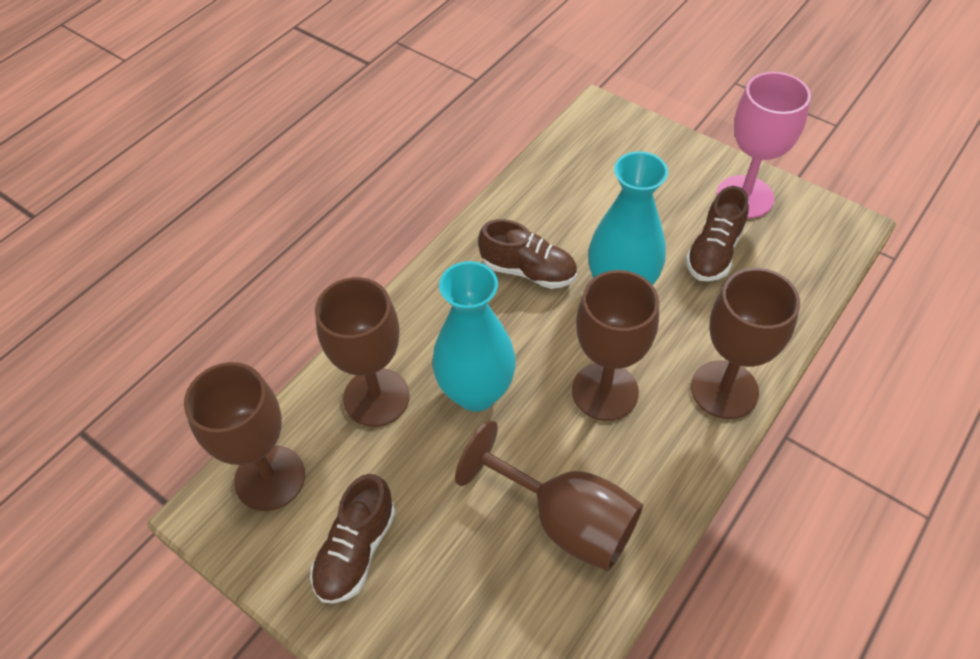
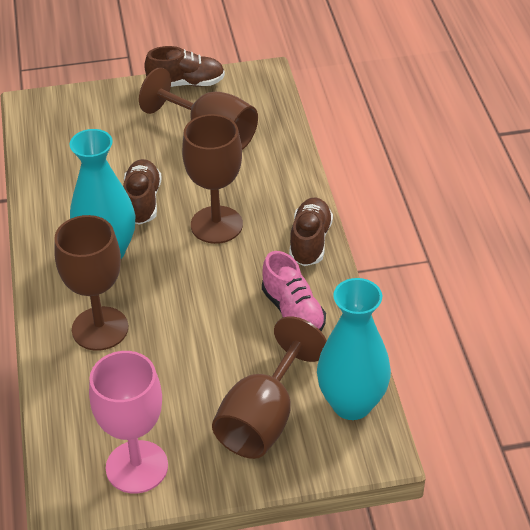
brown goblet: 5 -> 4
pink shoe: 0 -> 1

